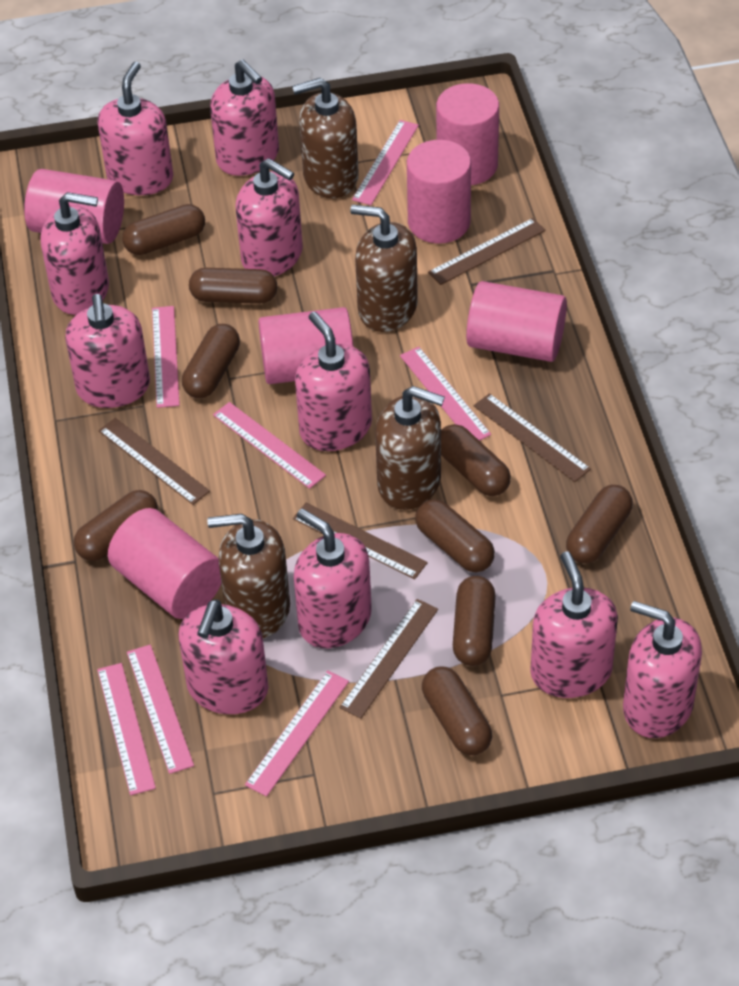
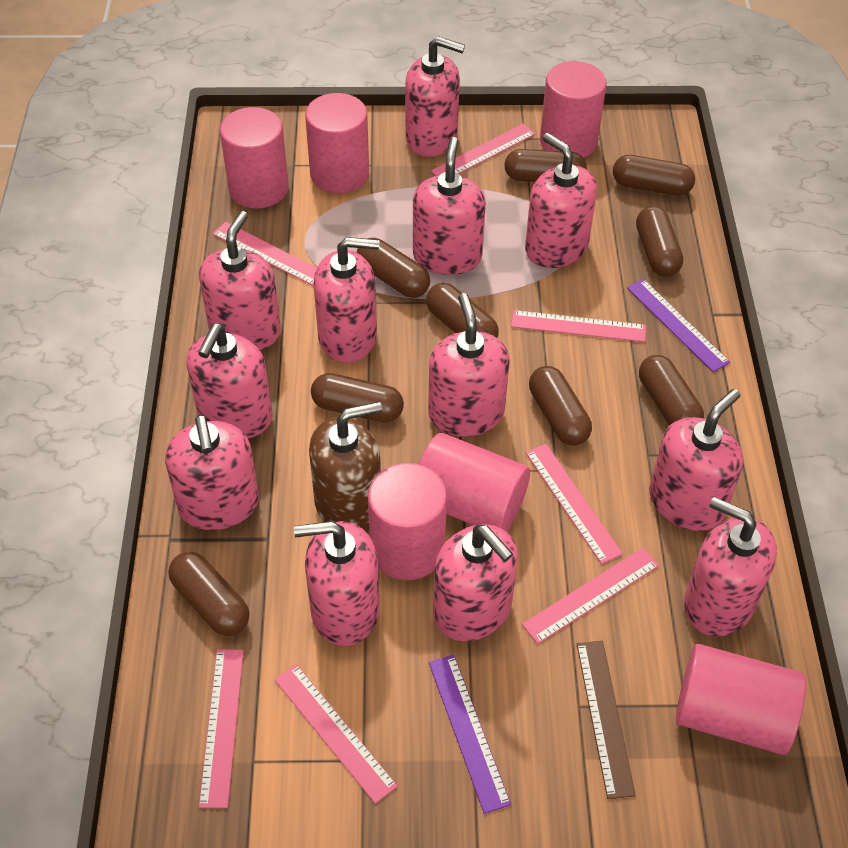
brown ruler: 5 -> 1
brown soap dispenser: 4 -> 1
pink soap dispenser: 10 -> 12
purple ruler: 0 -> 2

